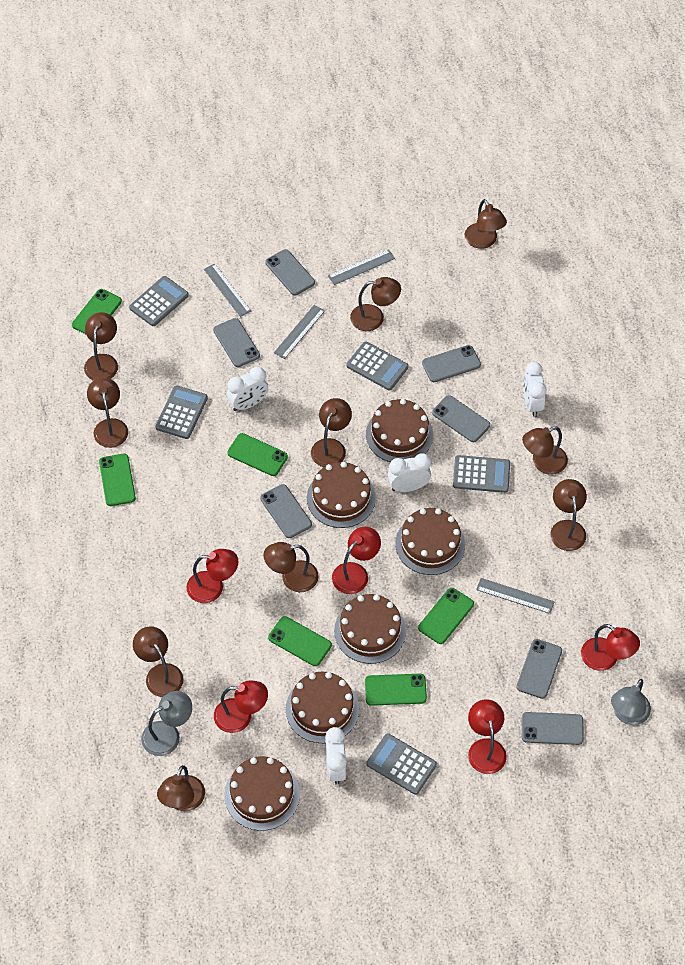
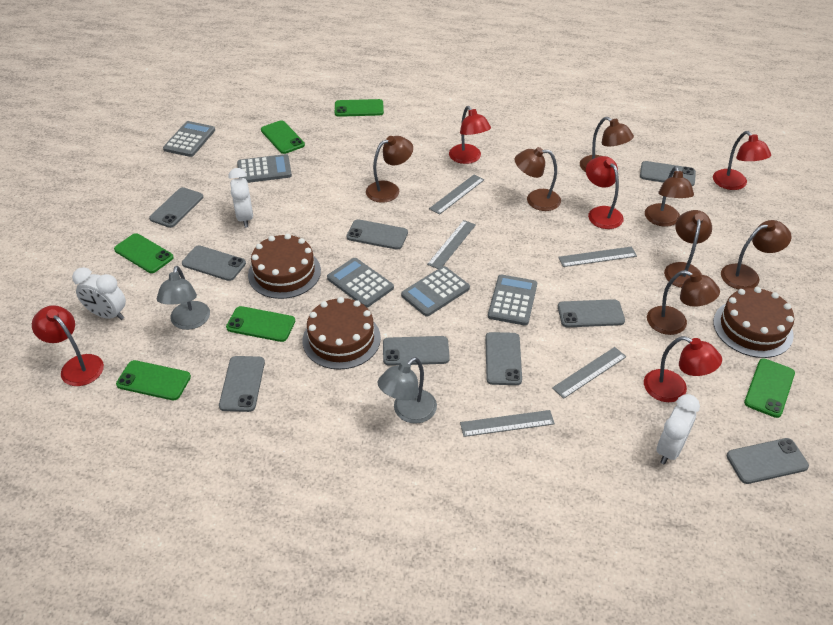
brown cake: 6 -> 3
brown lamp: 10 -> 7
grey phone: 7 -> 9
grey ruler: 4 -> 5
white clock: 4 -> 3

